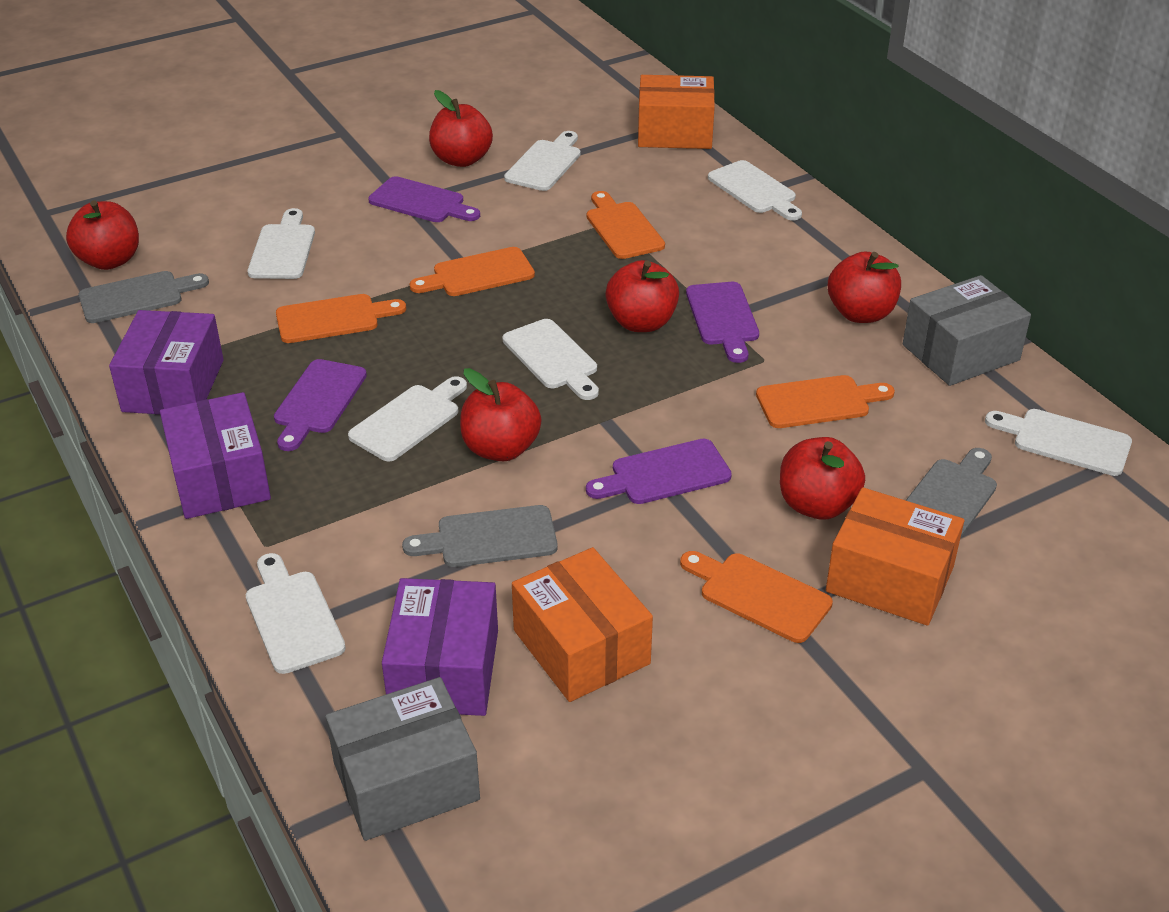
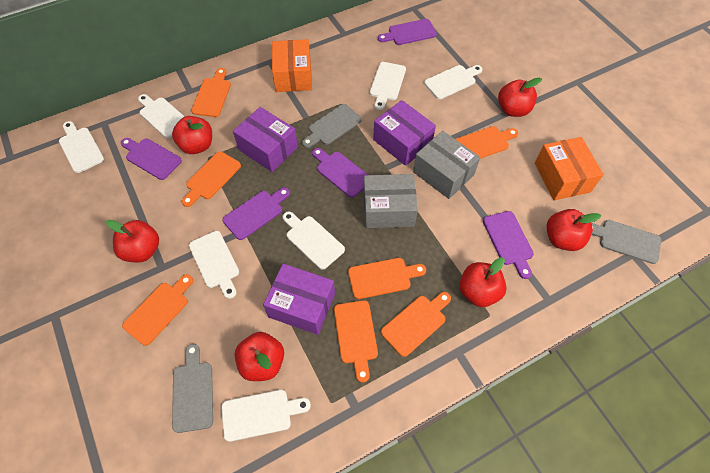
orange box: 3 -> 2
orange cutting board: 5 -> 7
purple cutting board: 4 -> 5

